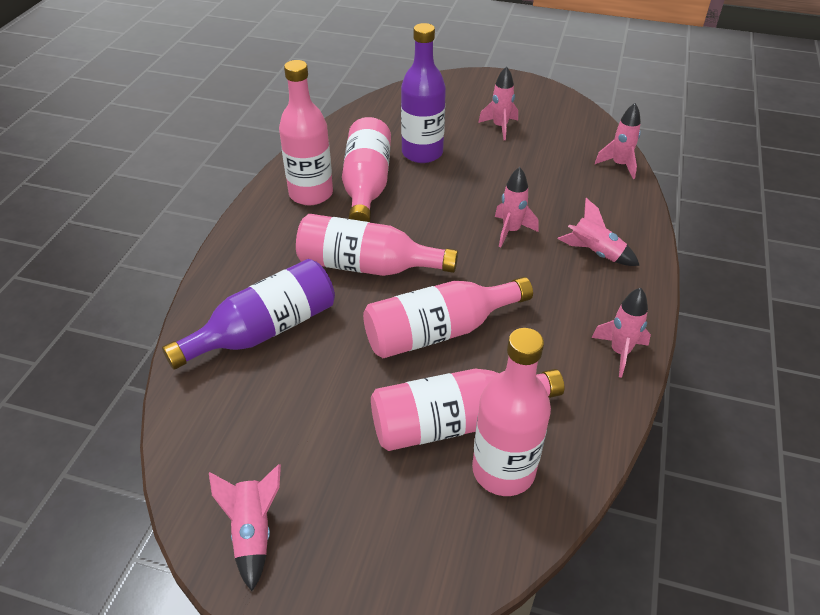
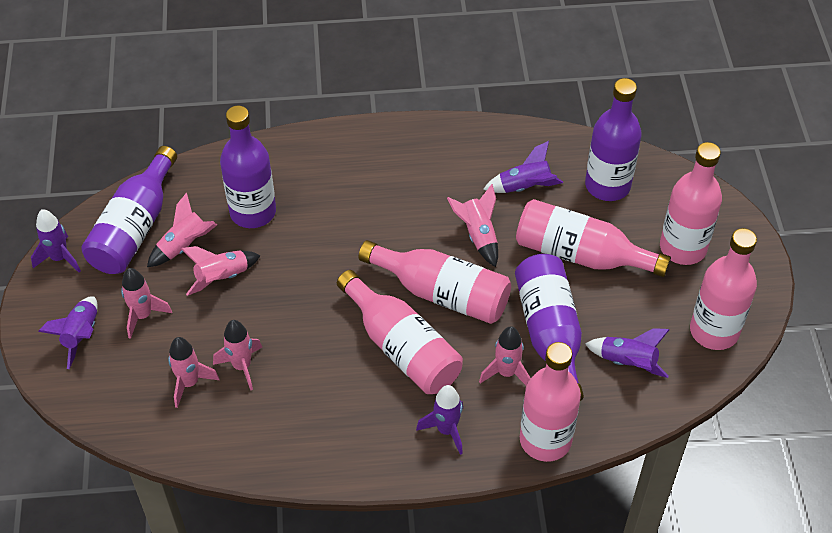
pink rocket: 6 -> 7
purple bottle: 2 -> 4
purple rocket: 0 -> 5

